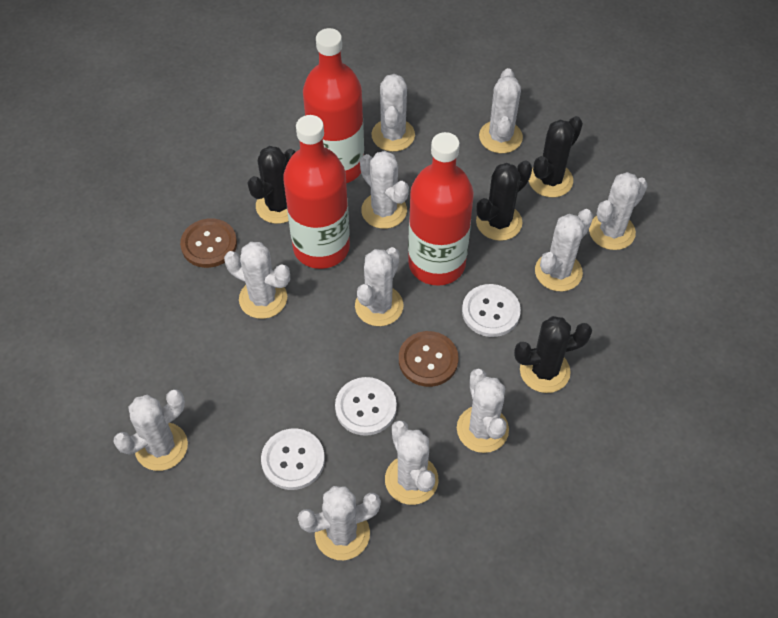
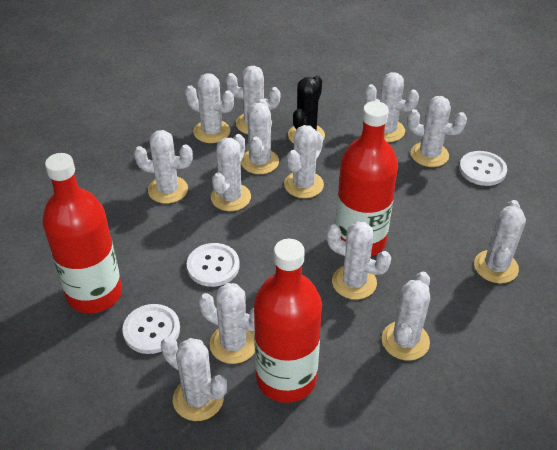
black cactus: 4 -> 1
brown button: 2 -> 0
white cactus: 11 -> 13

